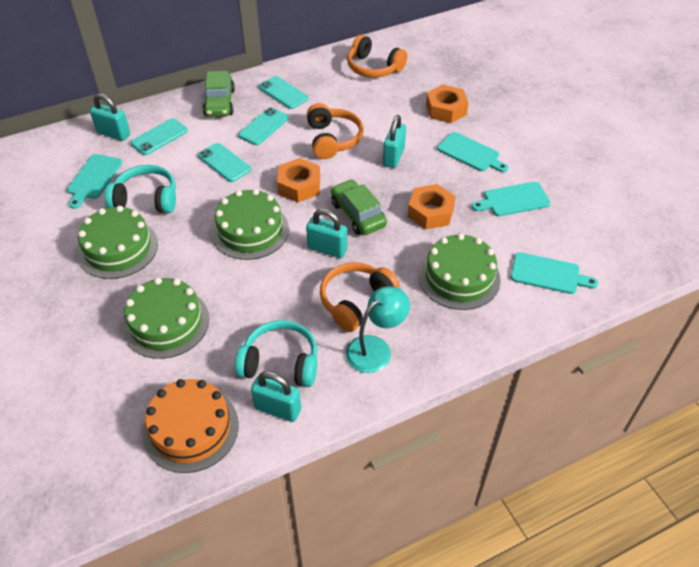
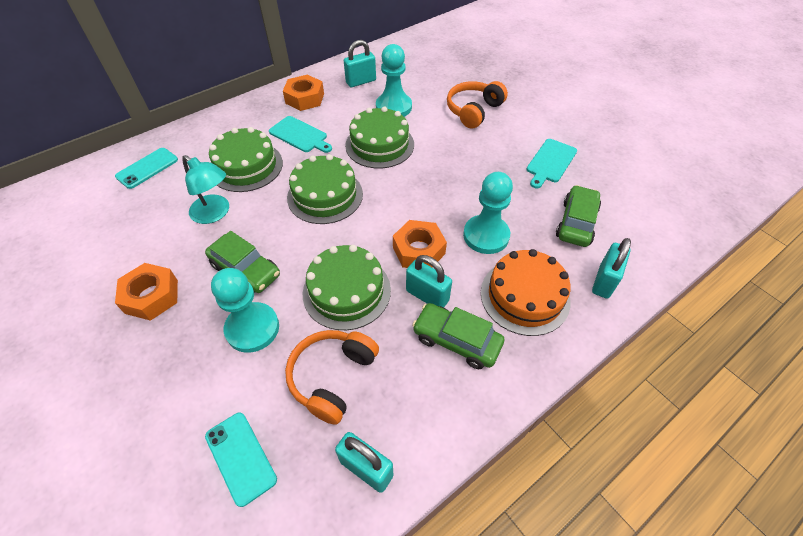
green car: 2 -> 3
orange headphones: 3 -> 2
turquoise cutting board: 4 -> 2
turquoise headphones: 2 -> 0
turquoise pawn: 0 -> 3
turquoise phone: 4 -> 2

